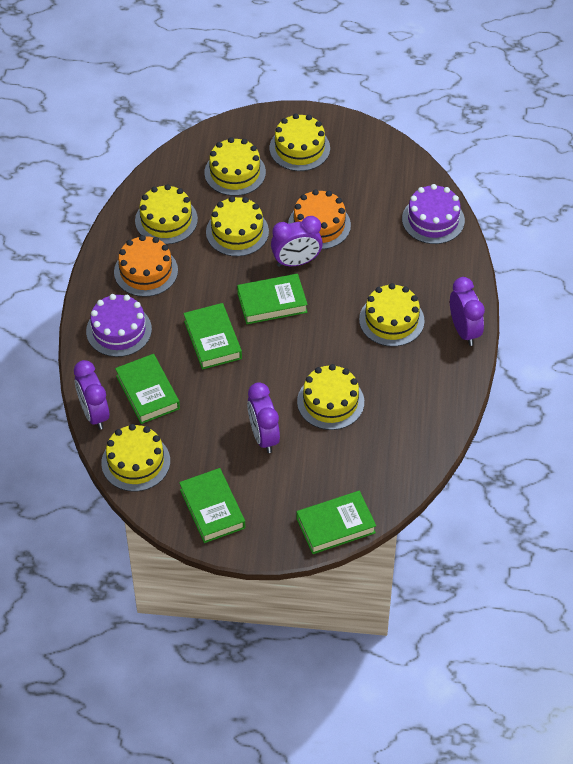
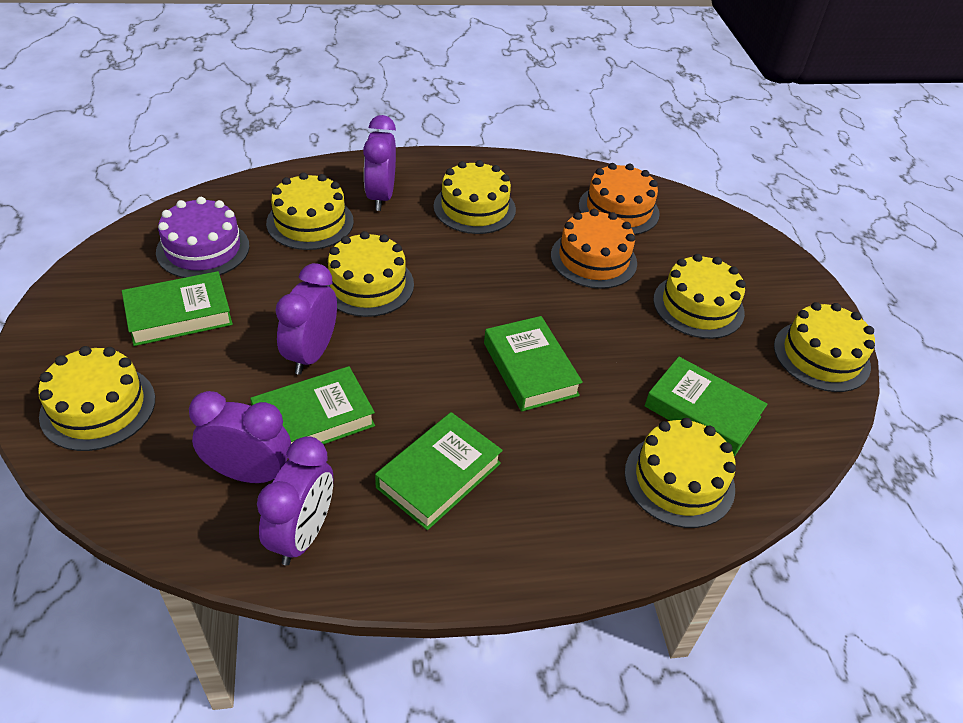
purple cake: 2 -> 1

